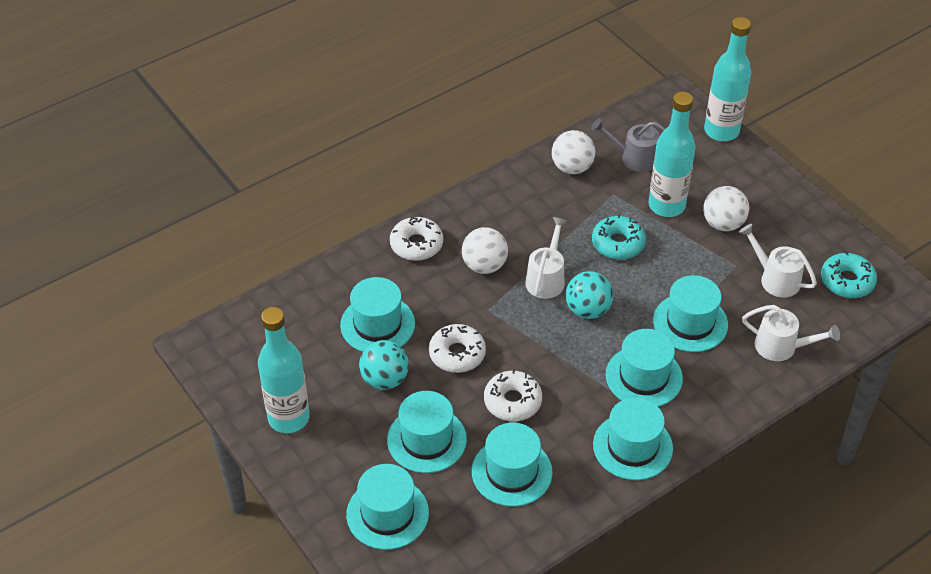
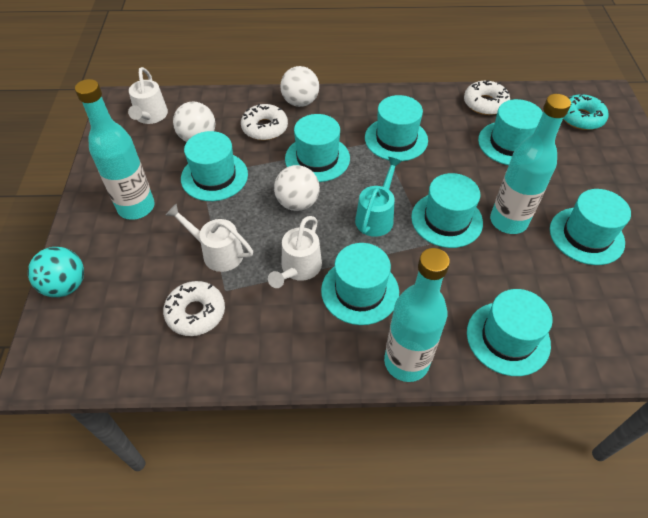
grey watering can: 1 -> 0
turquoise ball: 2 -> 1
turquoise donut: 2 -> 1
turquoise hat: 7 -> 8
turquoise watering can: 0 -> 1

